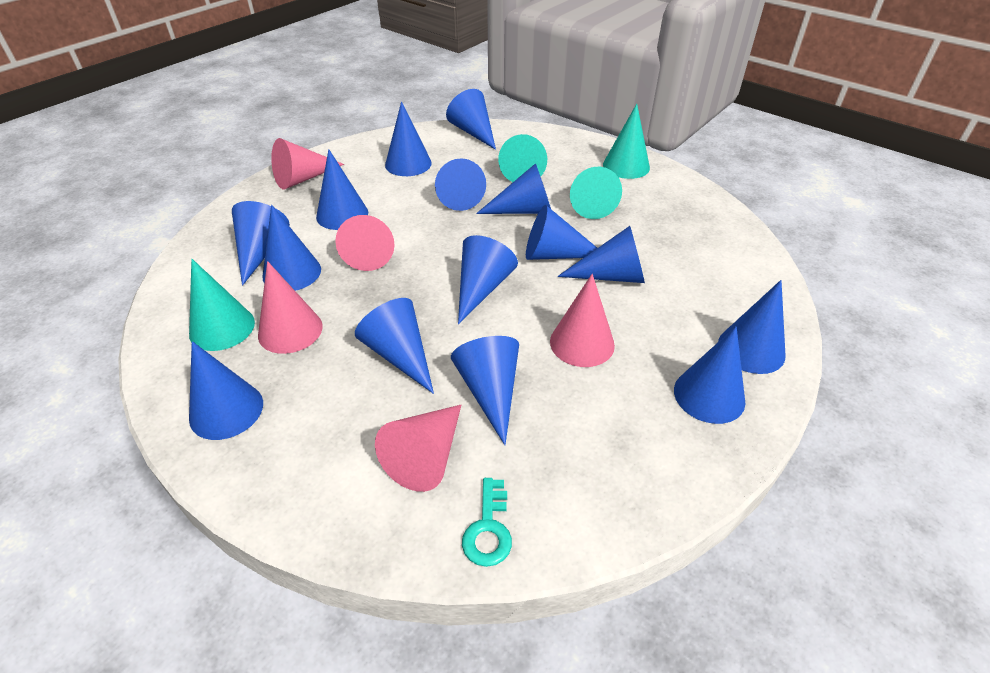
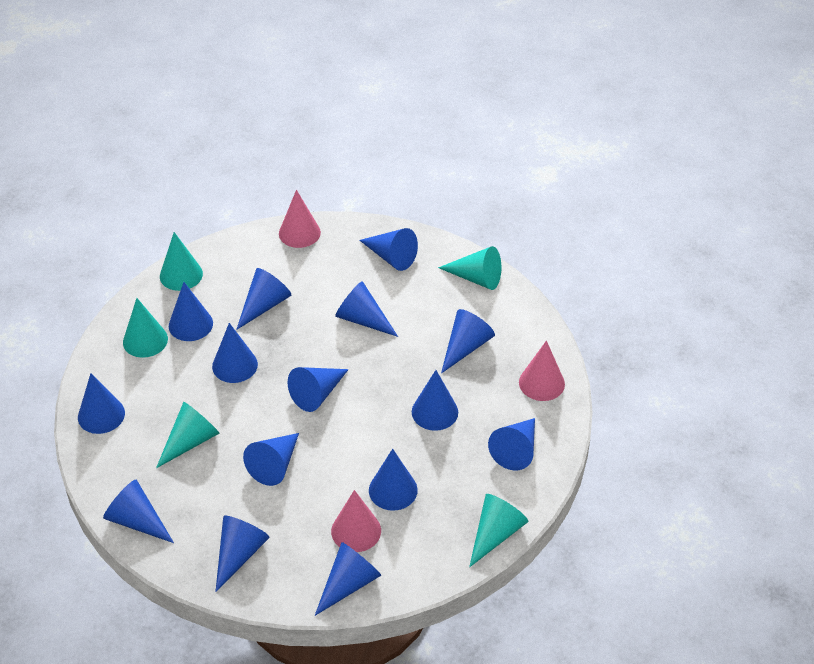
pink cone: 5 -> 3
turquoise cone: 4 -> 5
turquoise key: 1 -> 0

